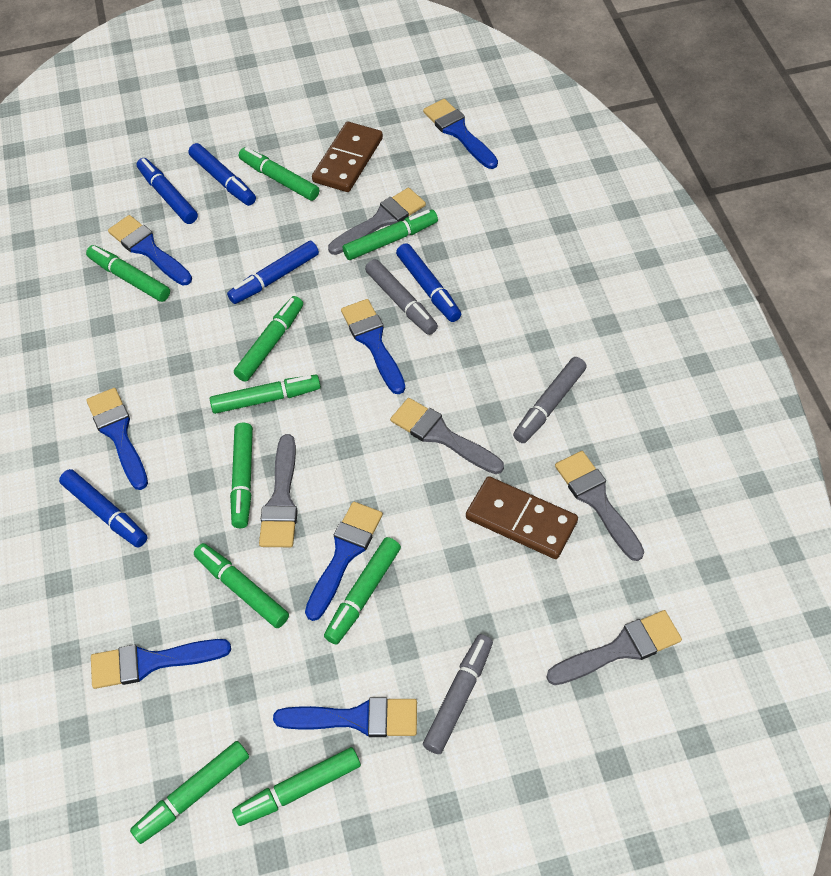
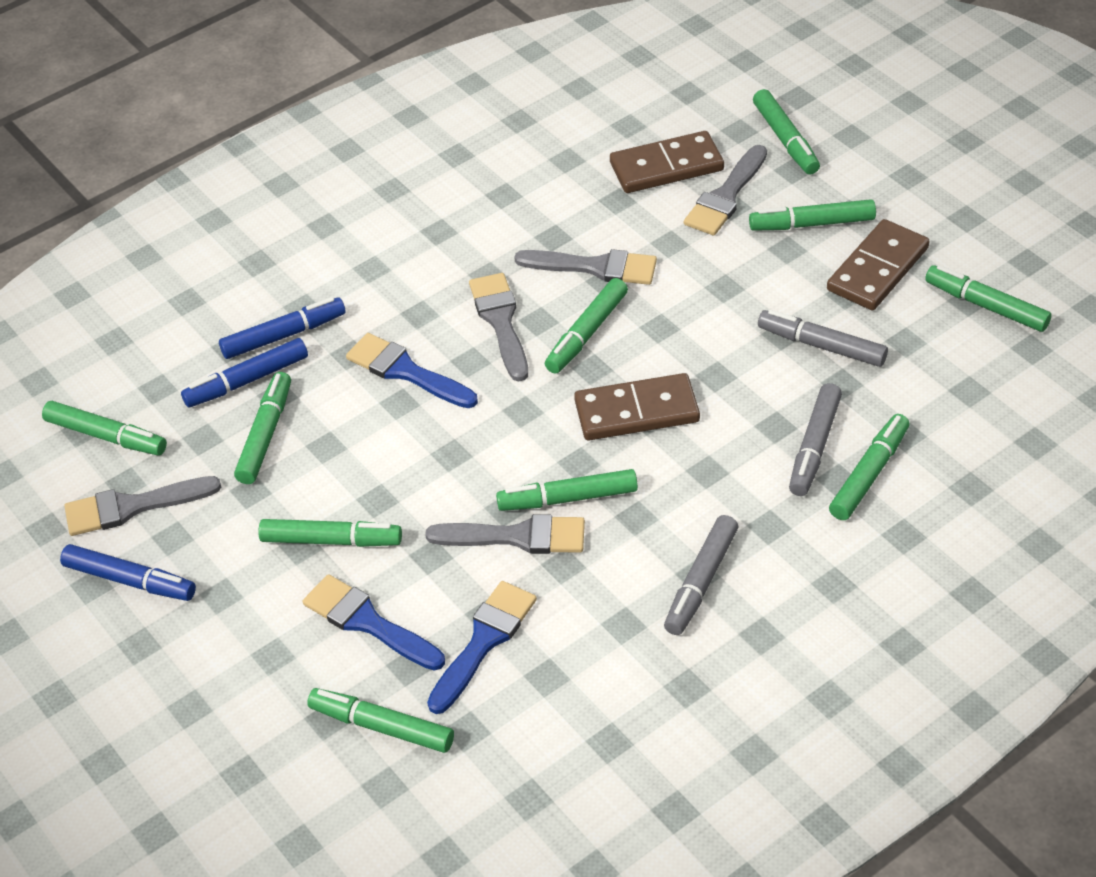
blue brush: 7 -> 3
blue marker: 5 -> 3
brown domino: 2 -> 3

